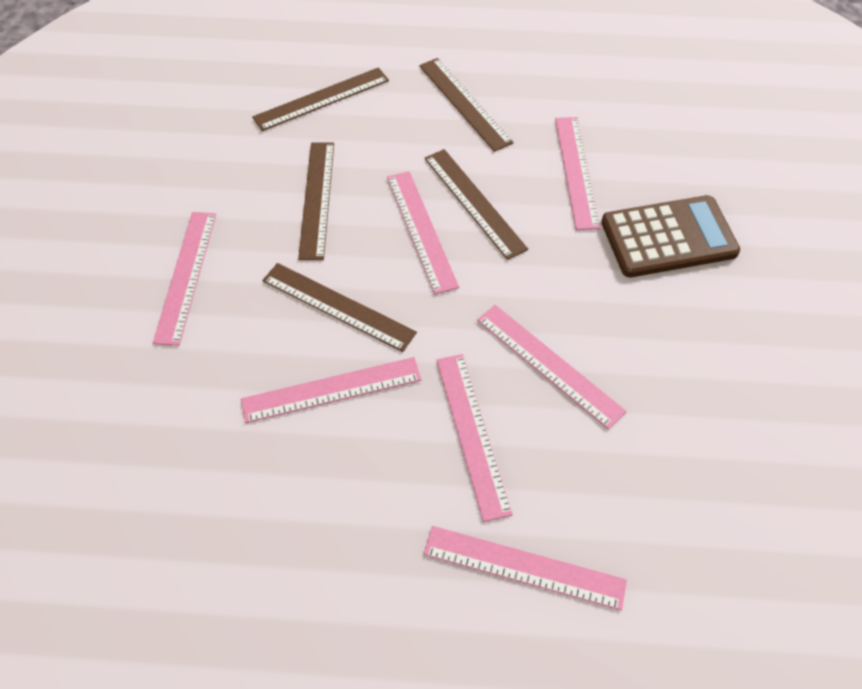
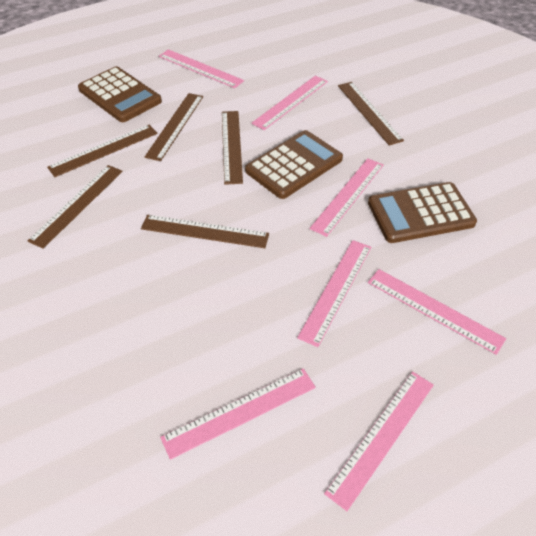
brown calculator: 1 -> 3
brown ruler: 5 -> 6

